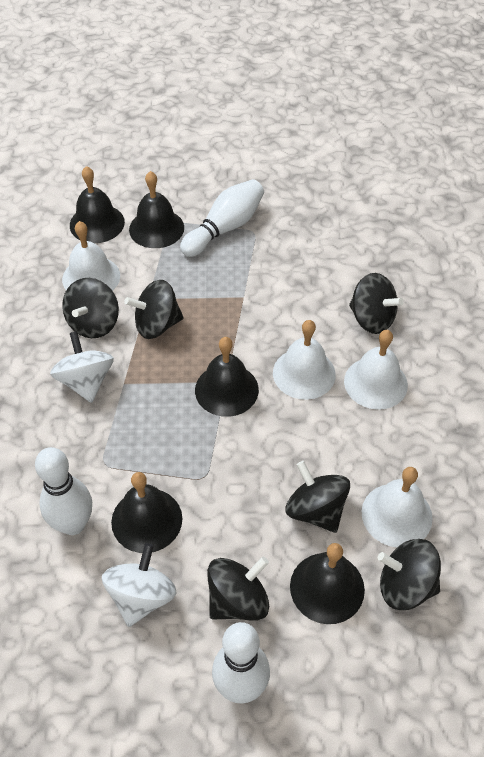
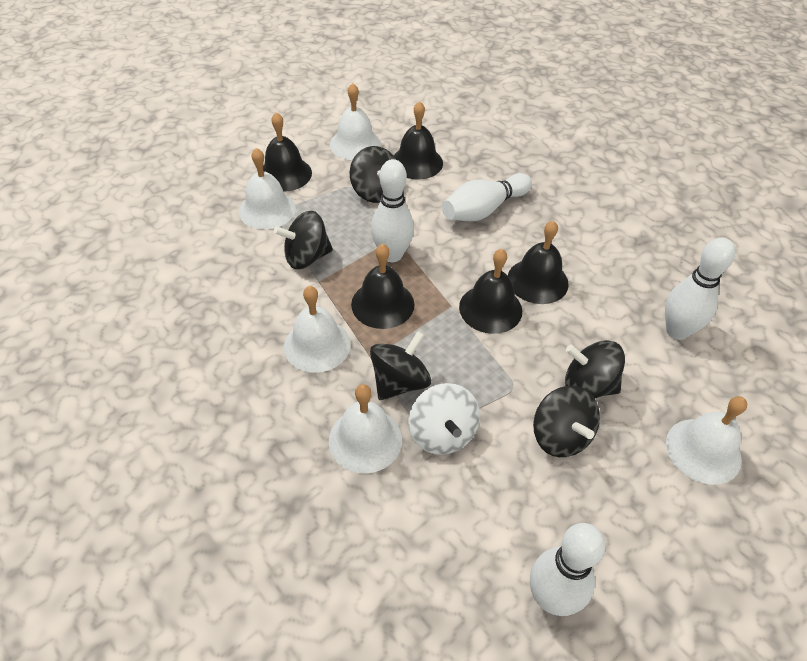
black spinning top: 6 -> 5
white bell: 4 -> 5
white bowling pin: 3 -> 4
white spinning top: 2 -> 1

